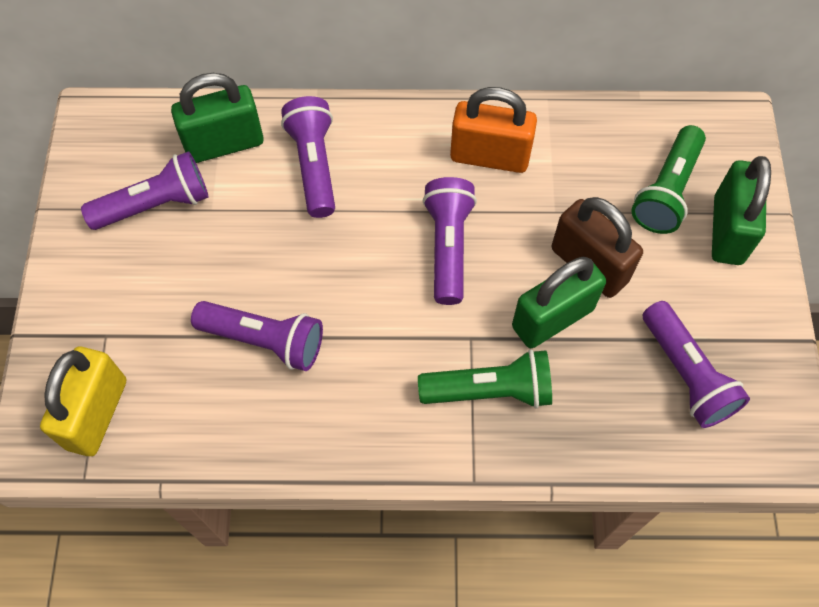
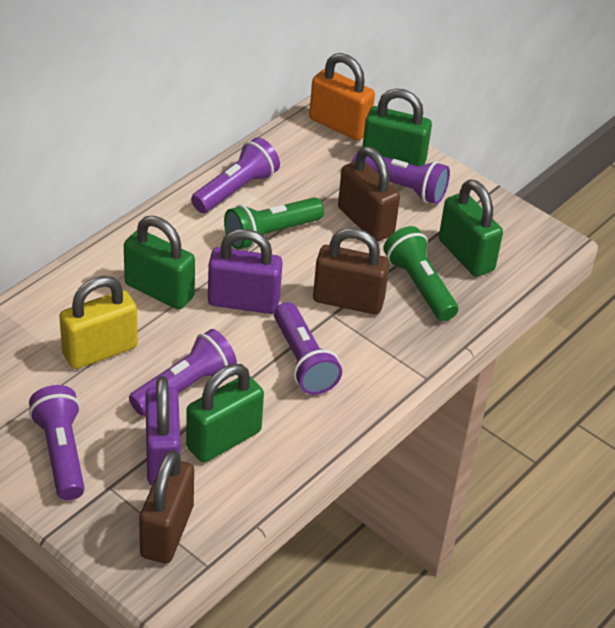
brown padlock: 1 -> 3
green padlock: 3 -> 4
purple padlock: 0 -> 2

